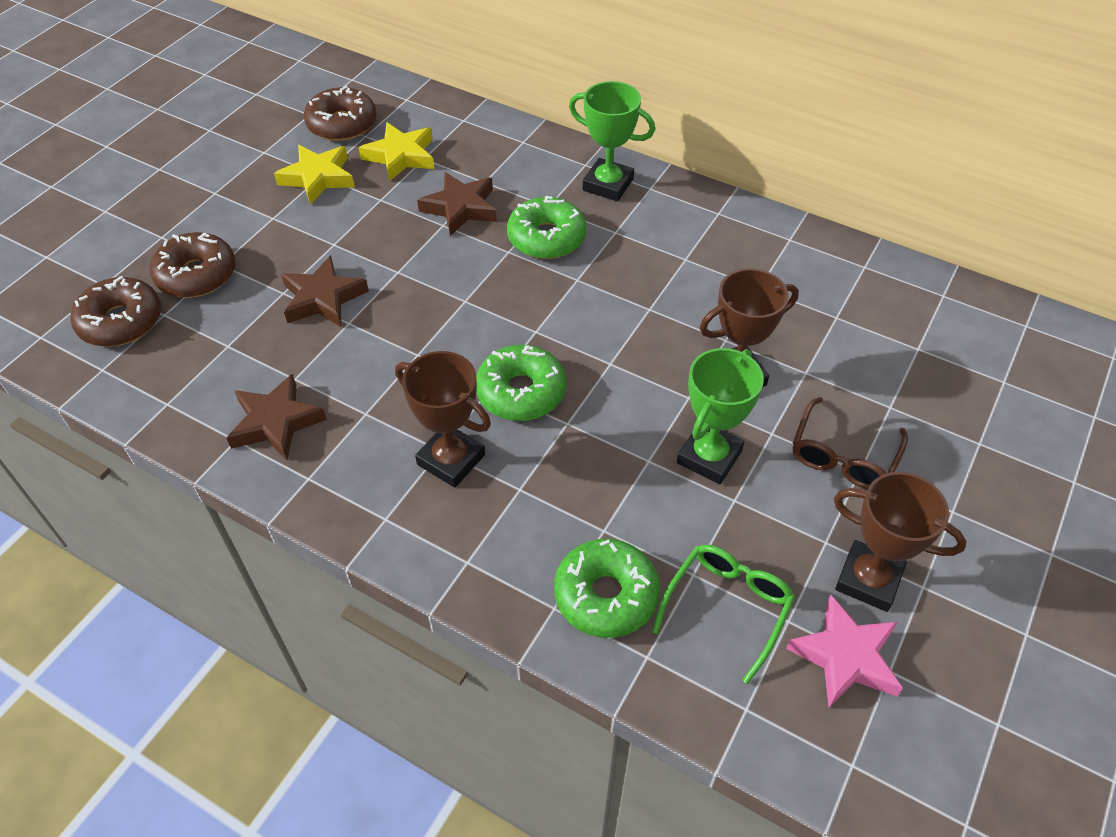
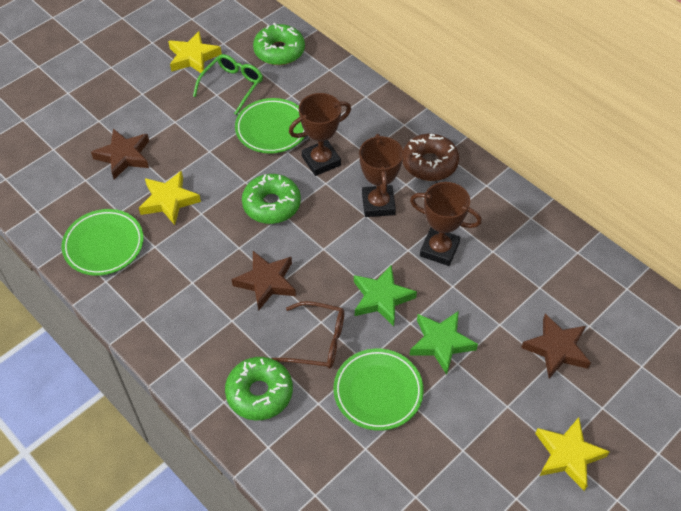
brown donut: 3 -> 1
green plate: 0 -> 3
green star: 0 -> 2
green trophy: 2 -> 0
pink star: 1 -> 0
yellow star: 2 -> 3

